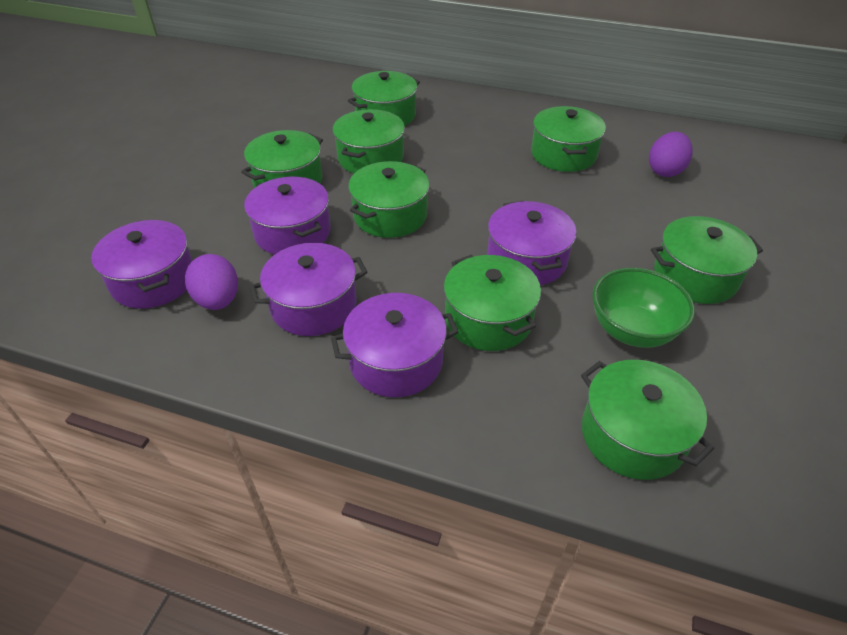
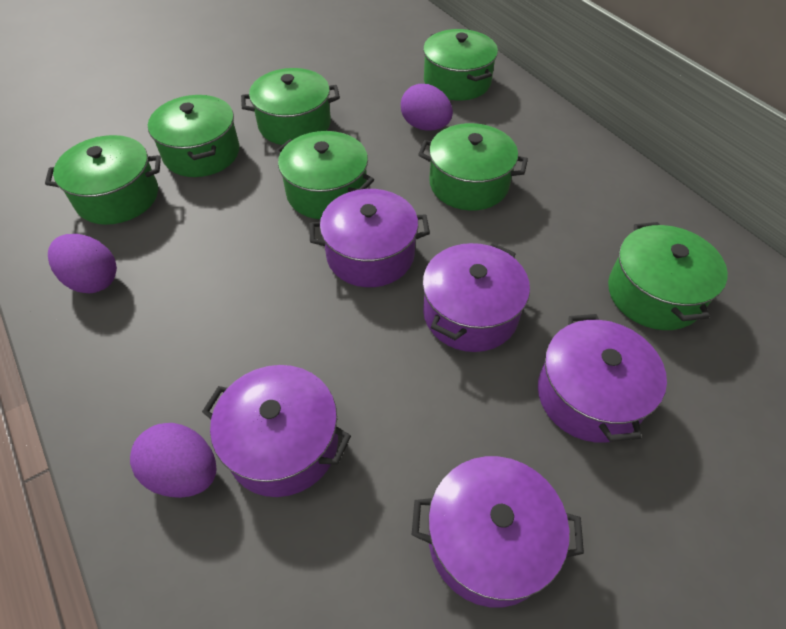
green bowl: 1 -> 0
green pot: 8 -> 7
purple egg: 2 -> 3

